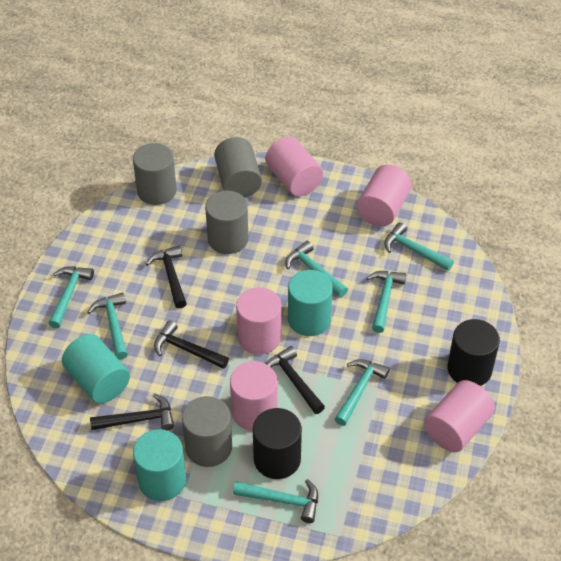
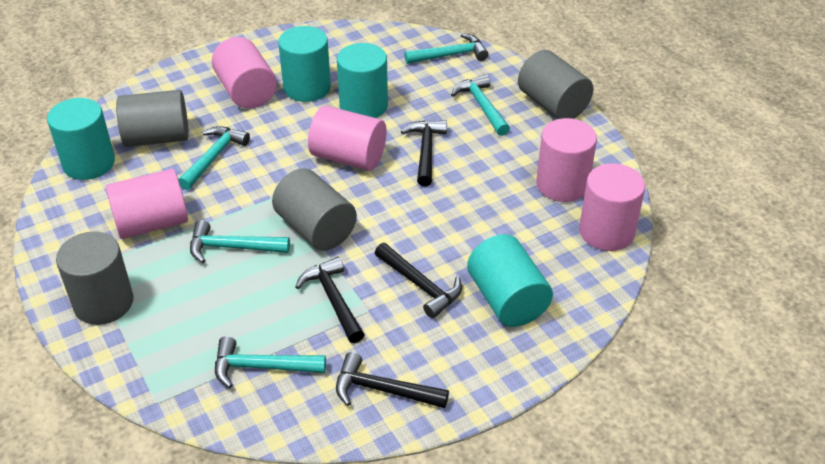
black cylinder: 2 -> 0
turquoise cylinder: 3 -> 4
turquoise hammer: 7 -> 5

